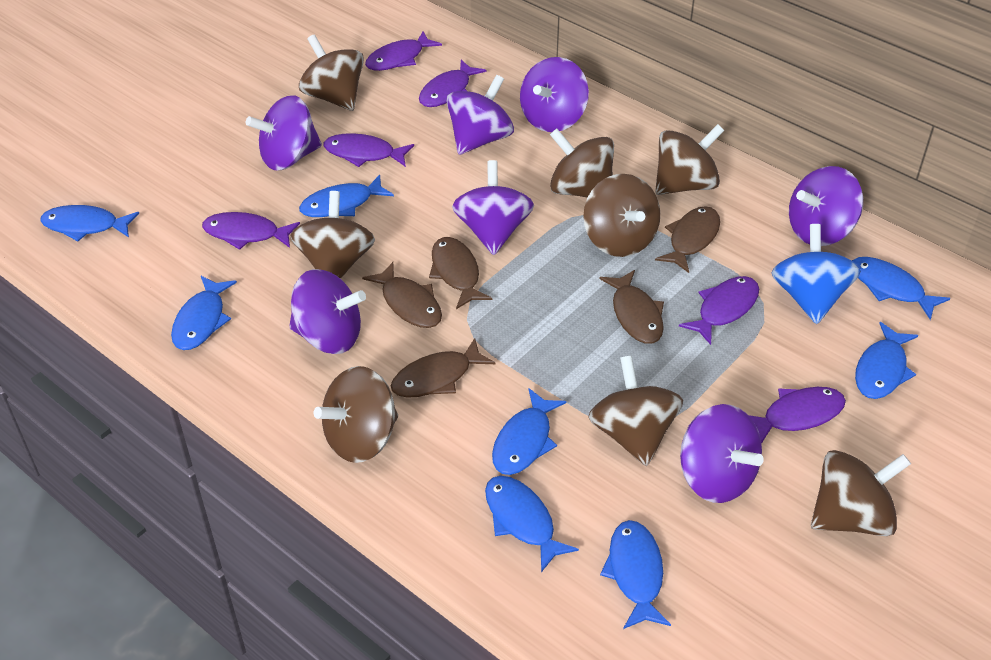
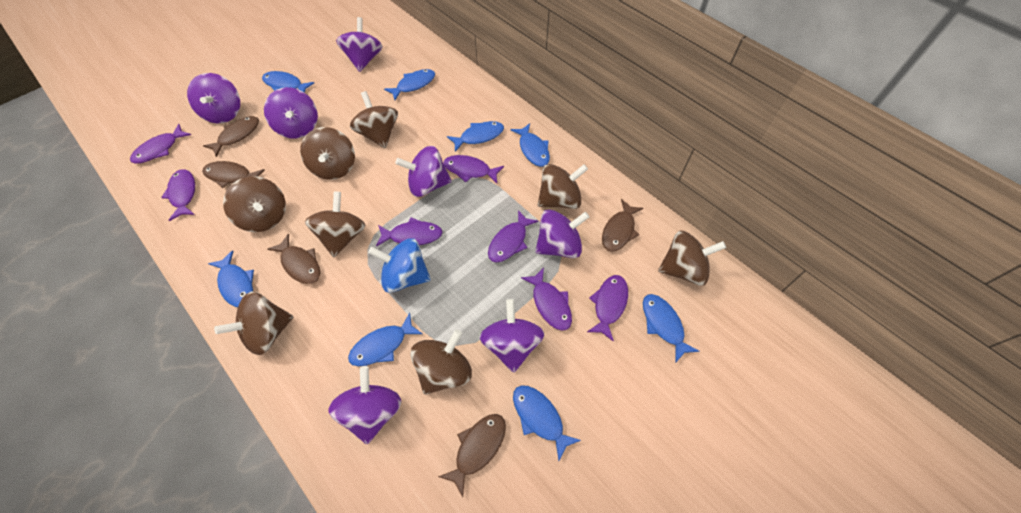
purple fish: 6 -> 7

